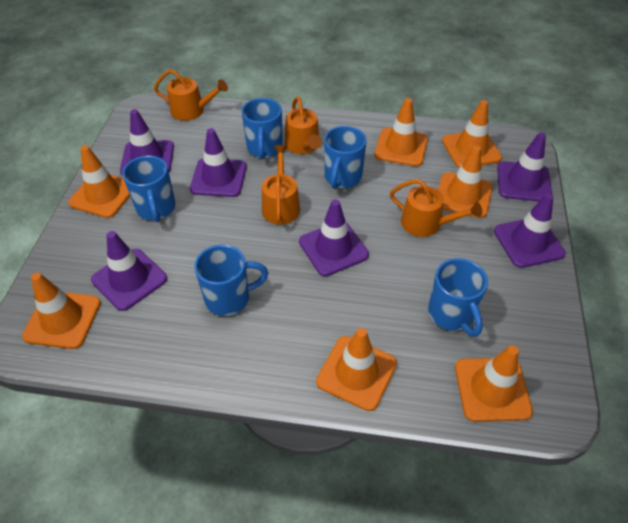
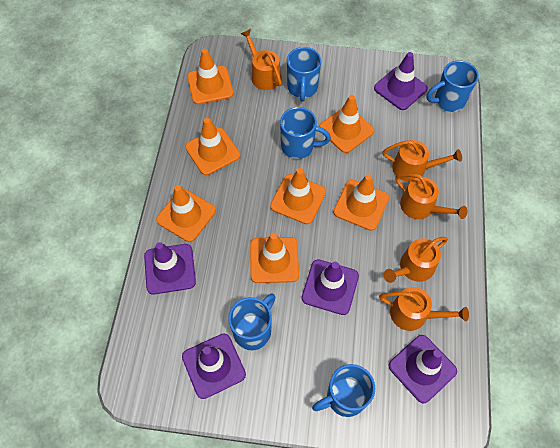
orange watering can: 4 -> 5
purple traffic cone: 6 -> 5

